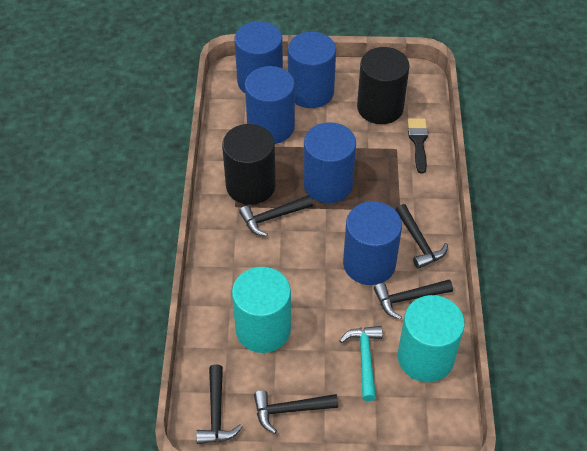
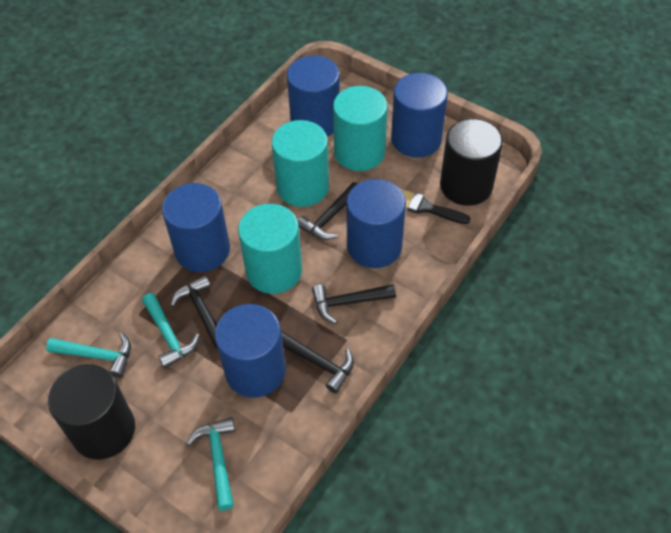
black hammer: 5 -> 4
turquoise cylinder: 2 -> 3
turquoise hammer: 1 -> 3

